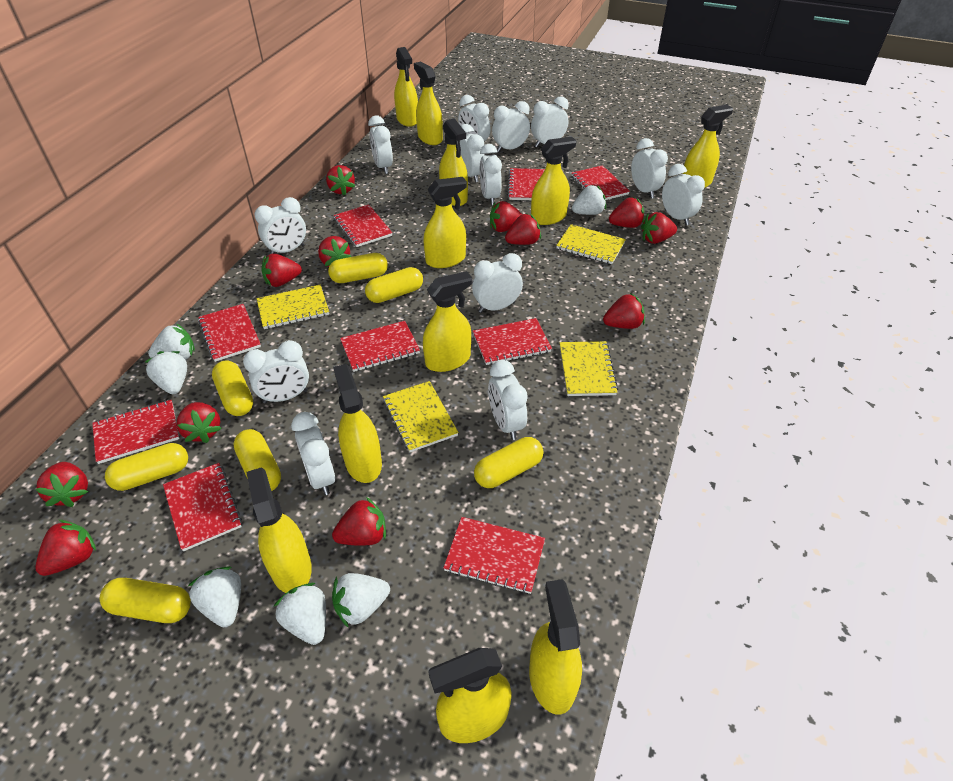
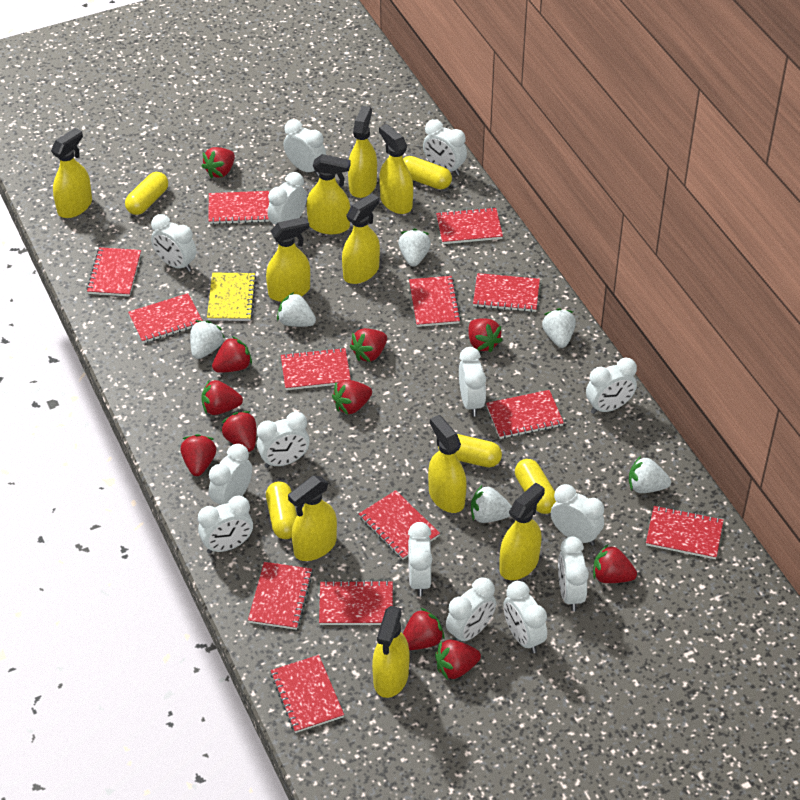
red notebook: 9 -> 13
red strawberry: 12 -> 11
white clock: 13 -> 14
yellow capsule: 7 -> 5
yellow notebook: 4 -> 1
yellow spray bottle: 11 -> 10

